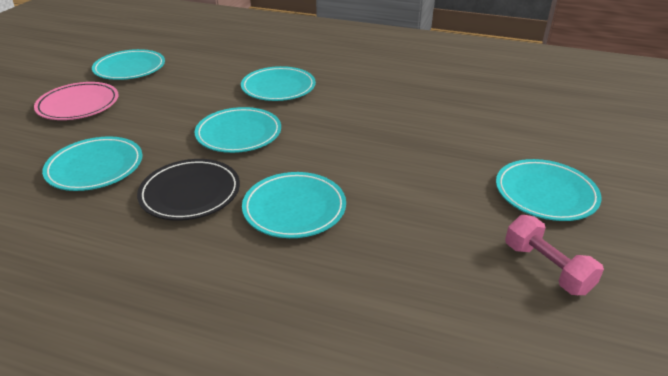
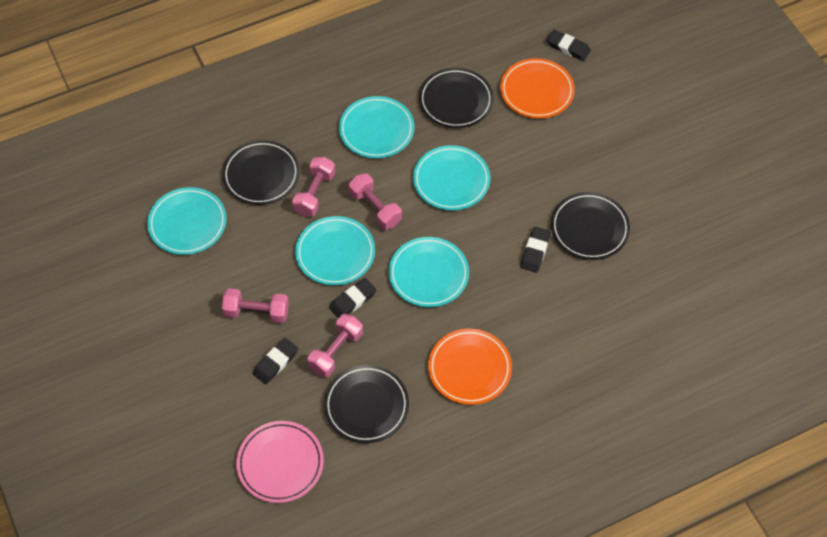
black eraser: 0 -> 4
black plate: 1 -> 4
orange plate: 0 -> 2
pink dumbbell: 1 -> 4
turquoise plate: 6 -> 5

